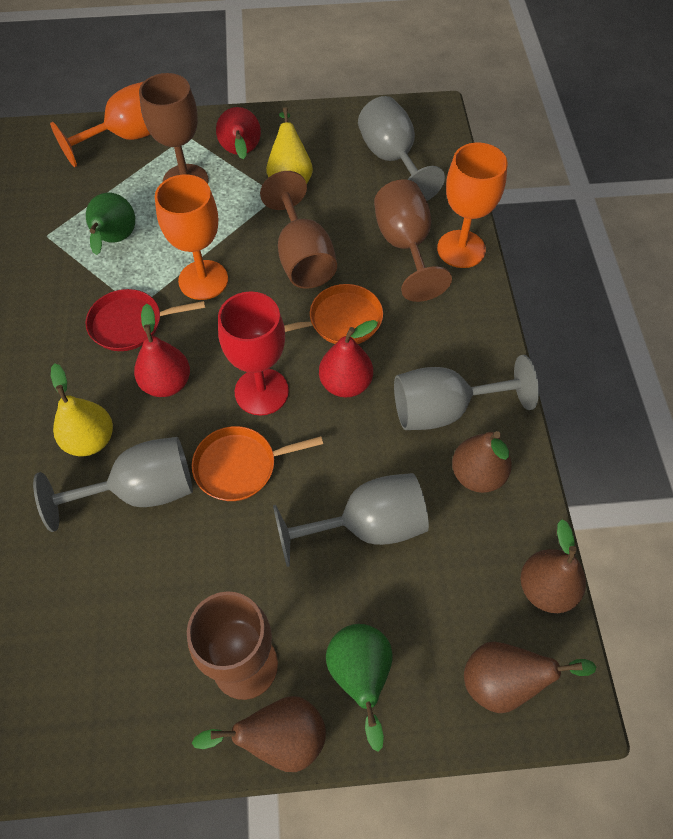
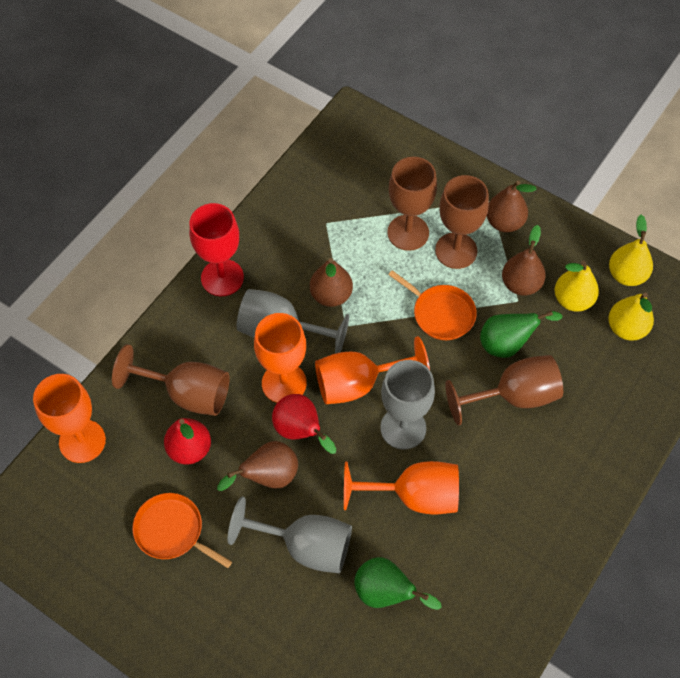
grey goblet: 4 -> 3
orange goblet: 3 -> 4
red pan: 1 -> 0
red pear: 3 -> 2
yellow pear: 2 -> 3

